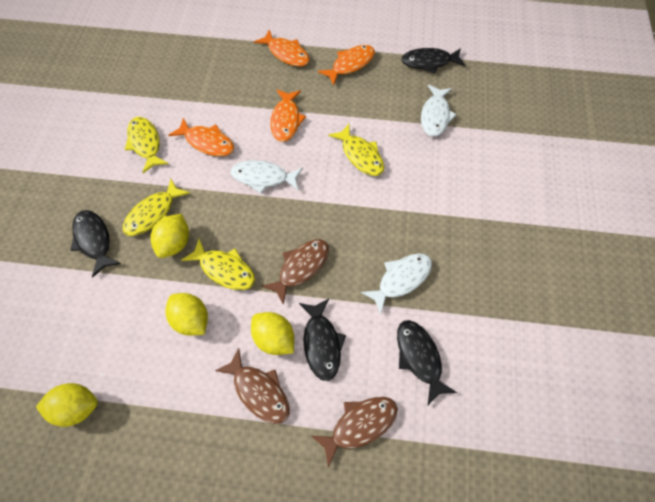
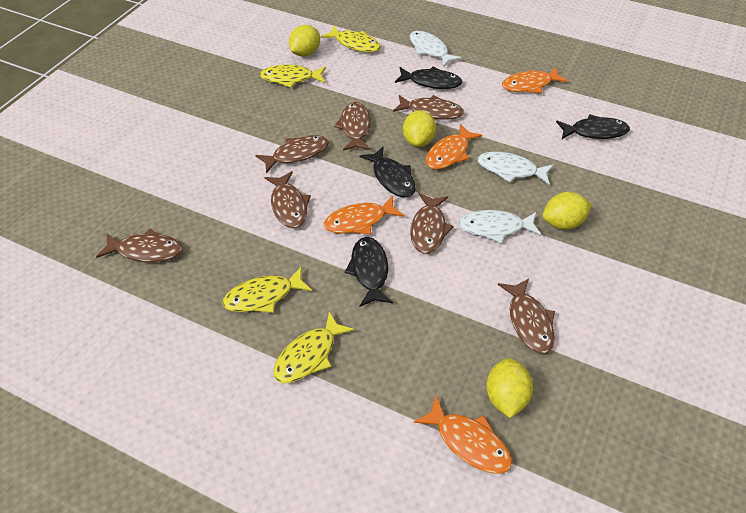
brown fish: 3 -> 7

